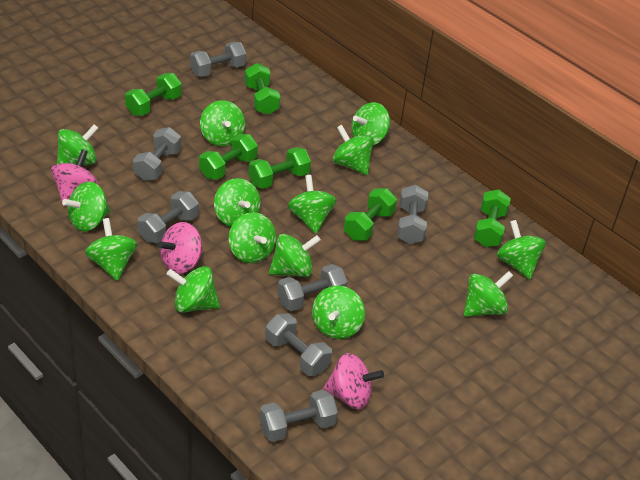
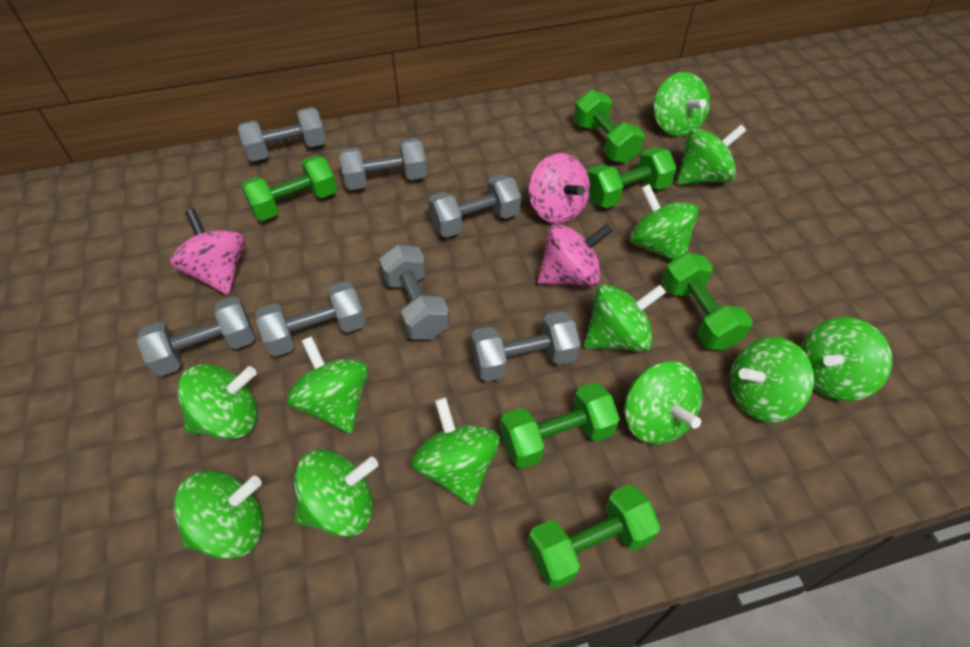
green spinning top: 14 -> 12

